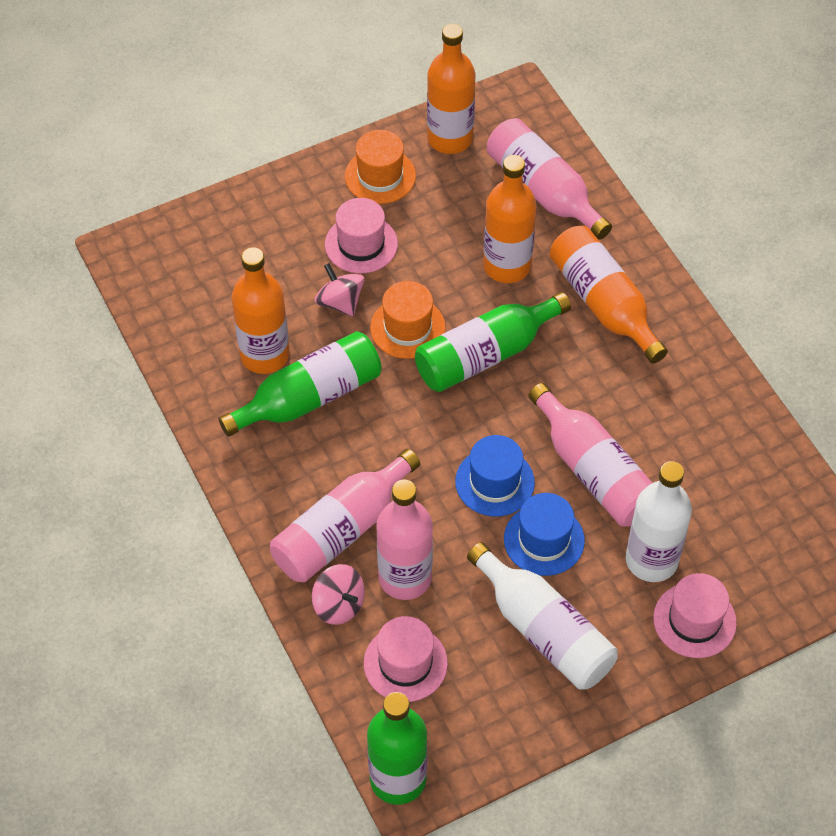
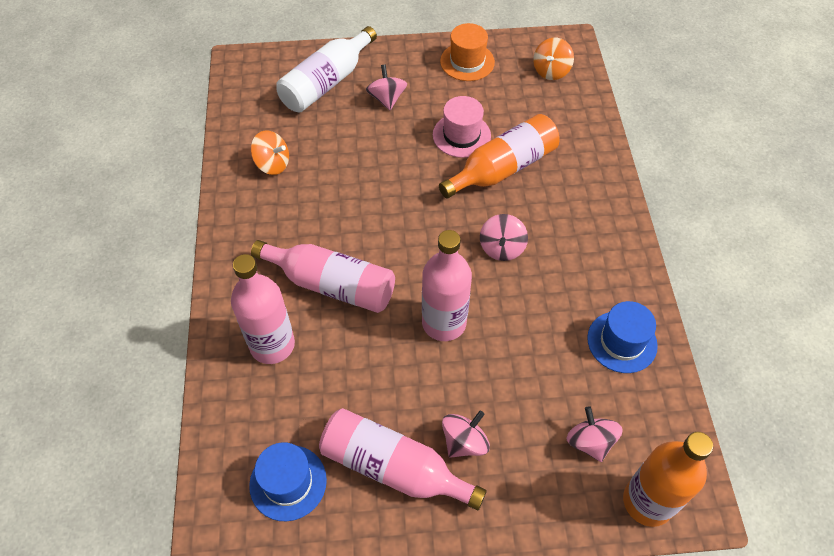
green bottle: 3 -> 0
orange bottle: 4 -> 2
orange hat: 2 -> 1
orange spinning top: 0 -> 2
pink hat: 3 -> 1
pink spinning top: 2 -> 4
white bottle: 2 -> 1

